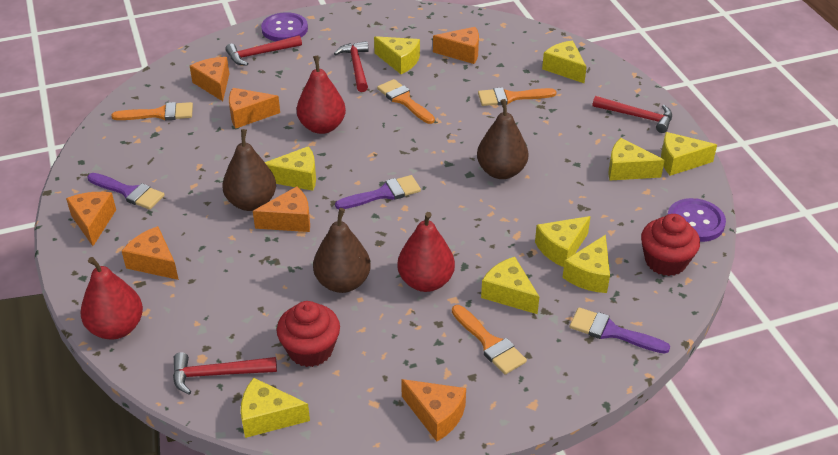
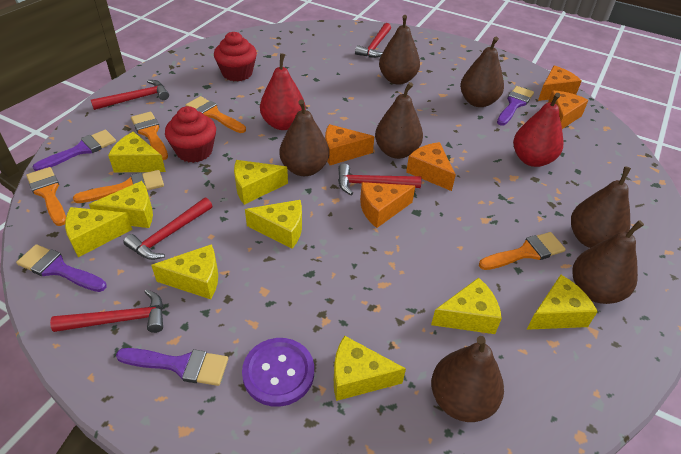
brown pear: 3 -> 7
orange brush: 4 -> 5
orange cheese: 7 -> 5
purple brush: 3 -> 4
purple button: 2 -> 1
red hammer: 4 -> 5
red pear: 3 -> 2

